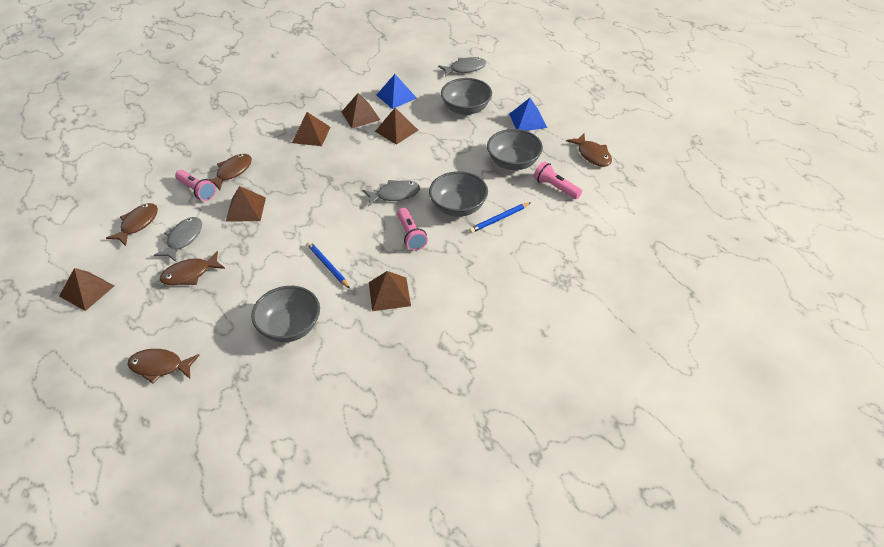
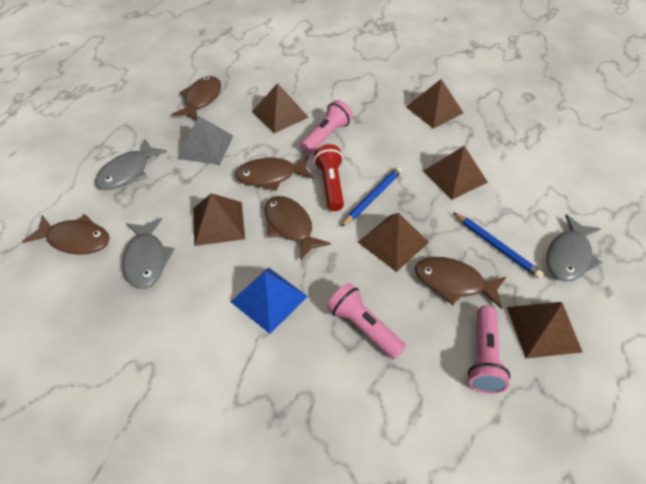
blue pyramid: 2 -> 1
grey bowl: 4 -> 0
grey pyramid: 0 -> 1
red flashlight: 0 -> 1

